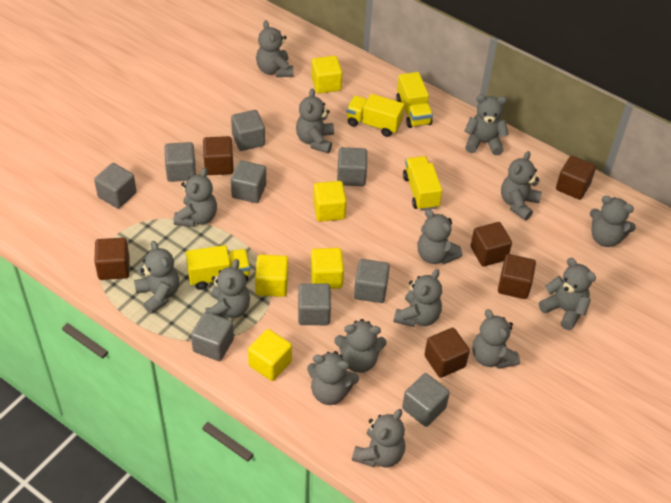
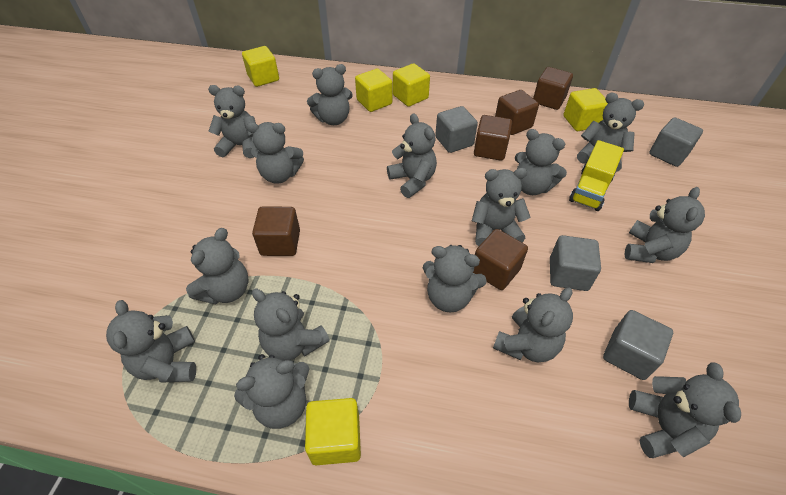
brown cube: 6 -> 5
grey cube: 9 -> 4
yellow truck: 4 -> 1

